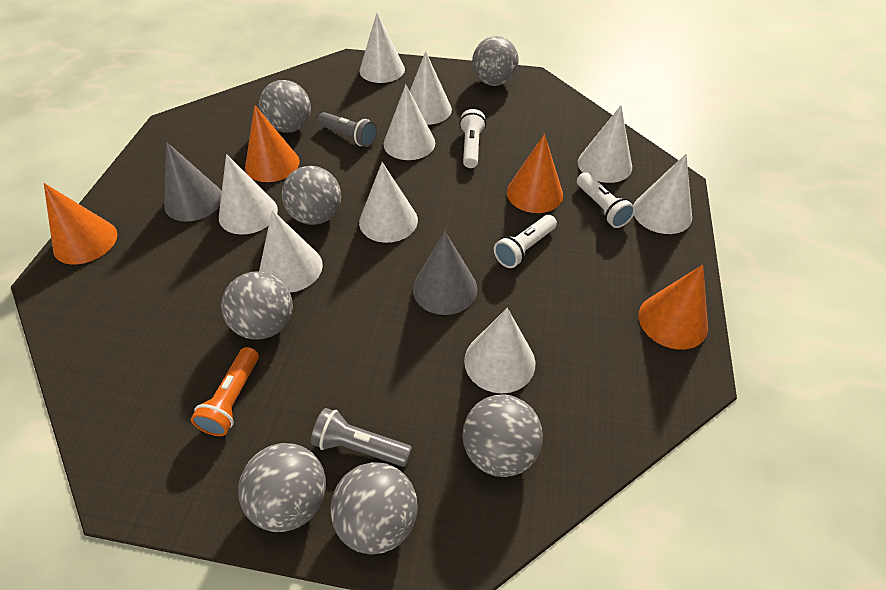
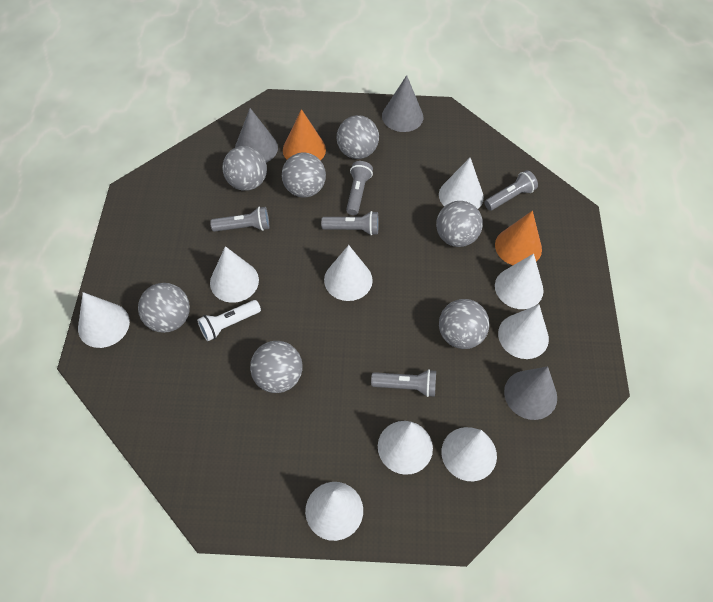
grey cone: 2 -> 3
grey flashlight: 2 -> 5
orange cone: 4 -> 2
orange flashlight: 1 -> 0
white flashlight: 3 -> 1

